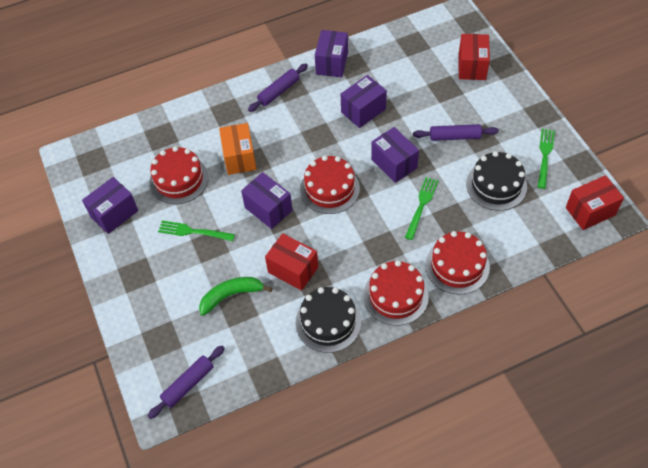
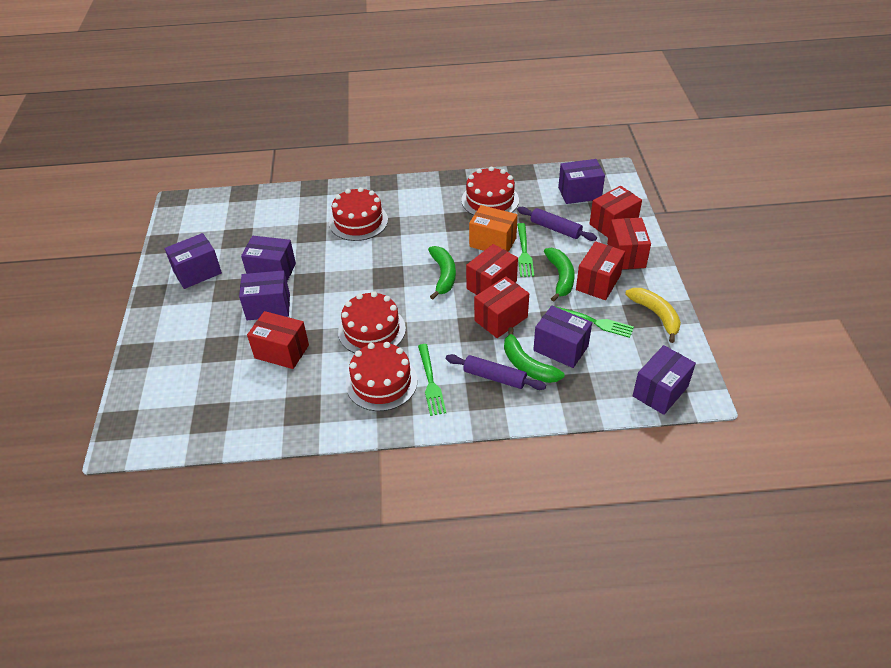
black cake: 2 -> 0
green banana: 1 -> 3
purple box: 5 -> 6
purple rolling pin: 3 -> 2
red box: 3 -> 6
yellow banana: 0 -> 1

